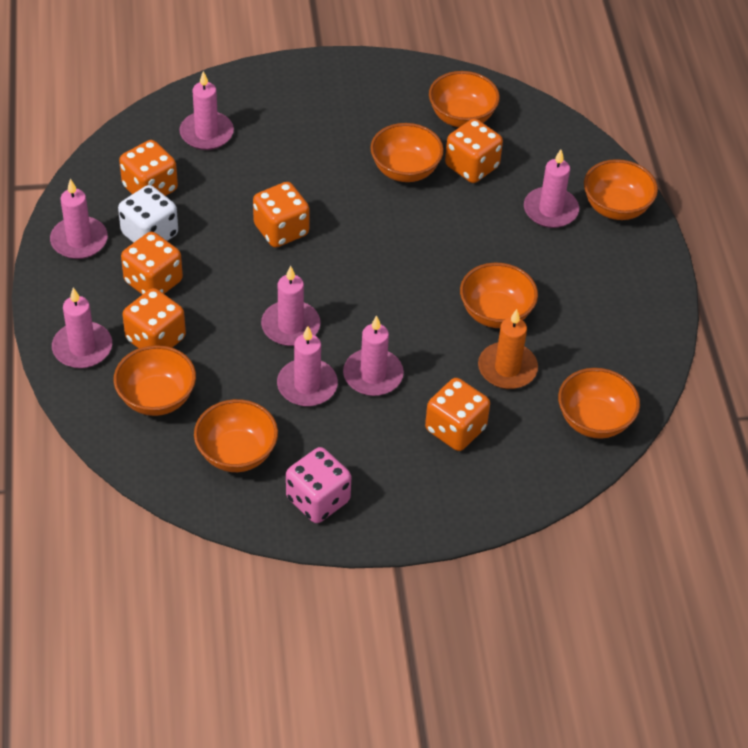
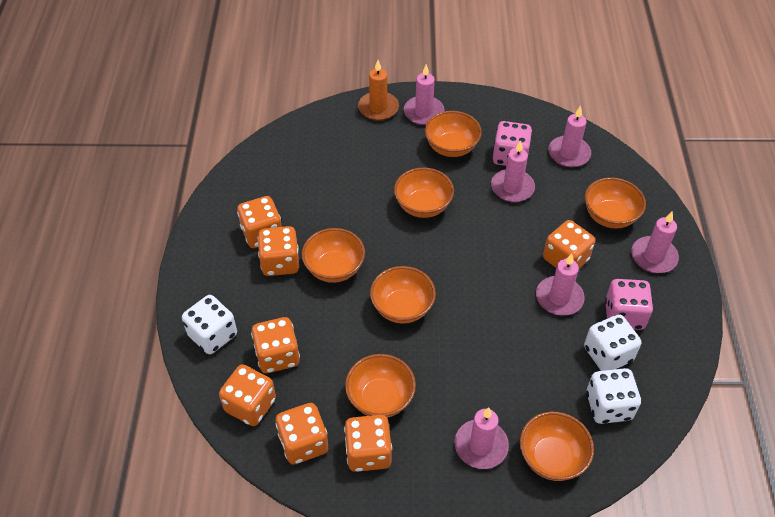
orange dice: 6 -> 7
pink candle: 7 -> 6
pink dice: 1 -> 2
white dice: 1 -> 3

